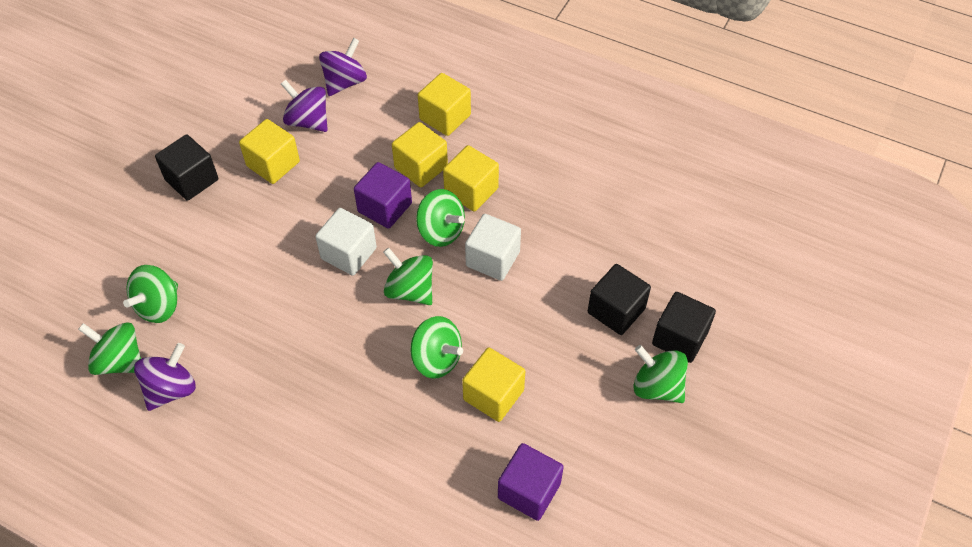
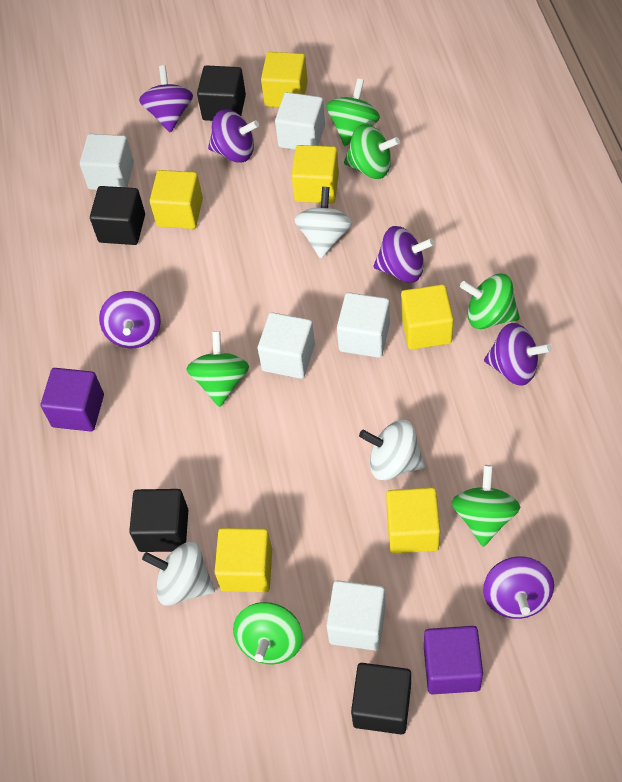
black cube: 3 -> 4
purple spinning top: 3 -> 6
white cube: 2 -> 5
white spinning top: 0 -> 3
yellow cube: 5 -> 6

